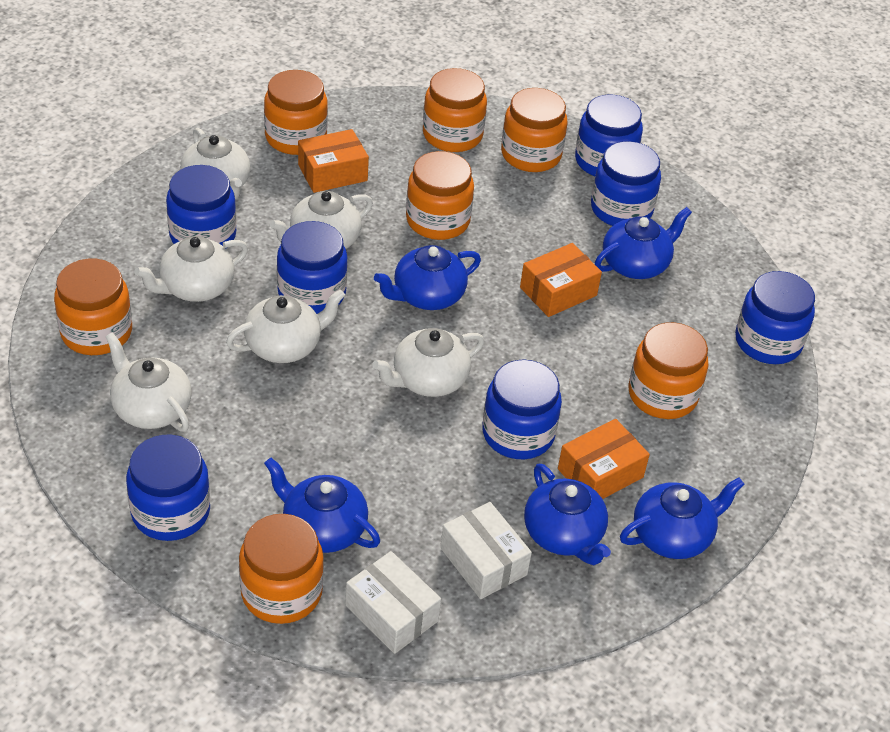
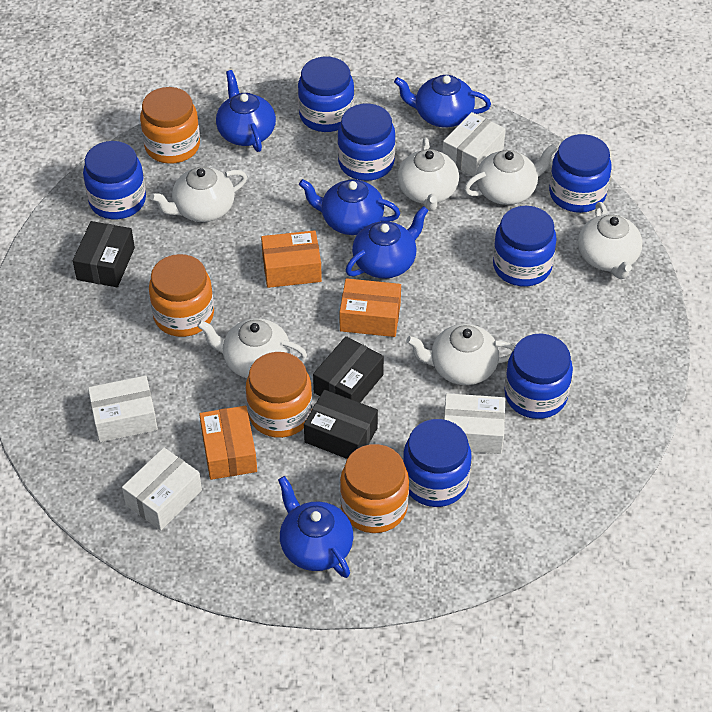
black box: 0 -> 3
orange jar: 7 -> 4
white box: 2 -> 4

